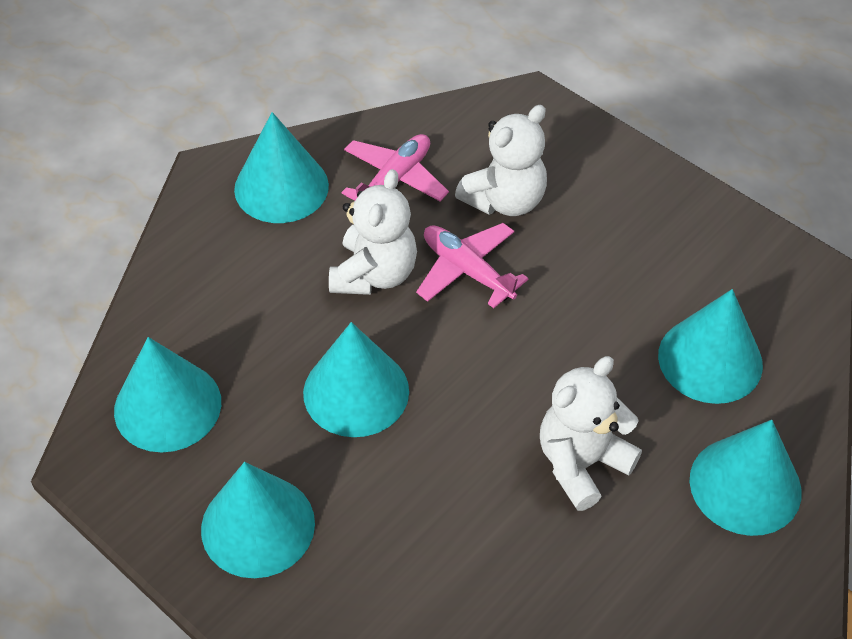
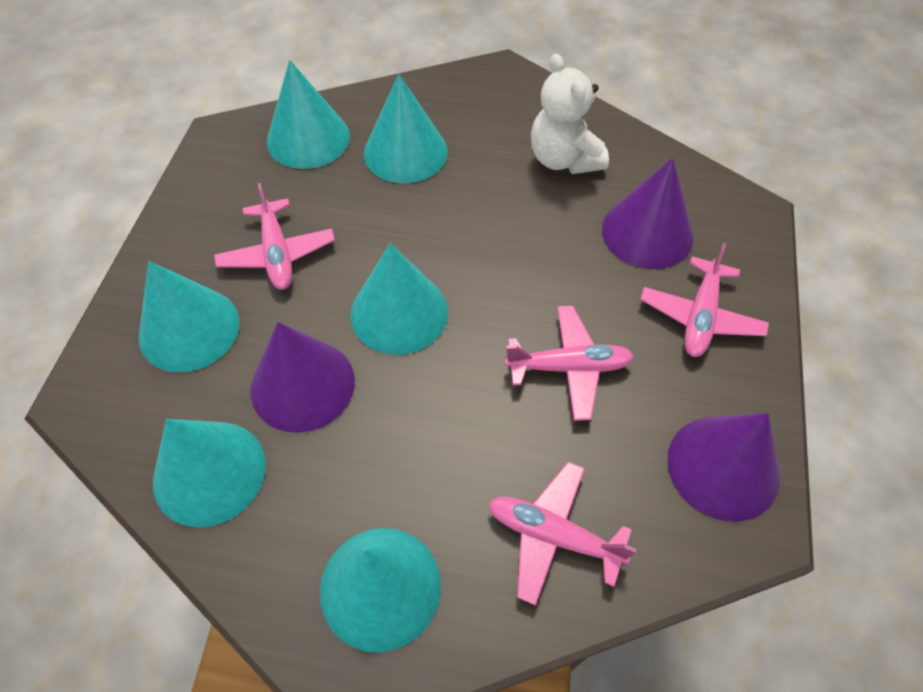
pink plane: 2 -> 4
purple cone: 0 -> 3
white teddy bear: 3 -> 1

